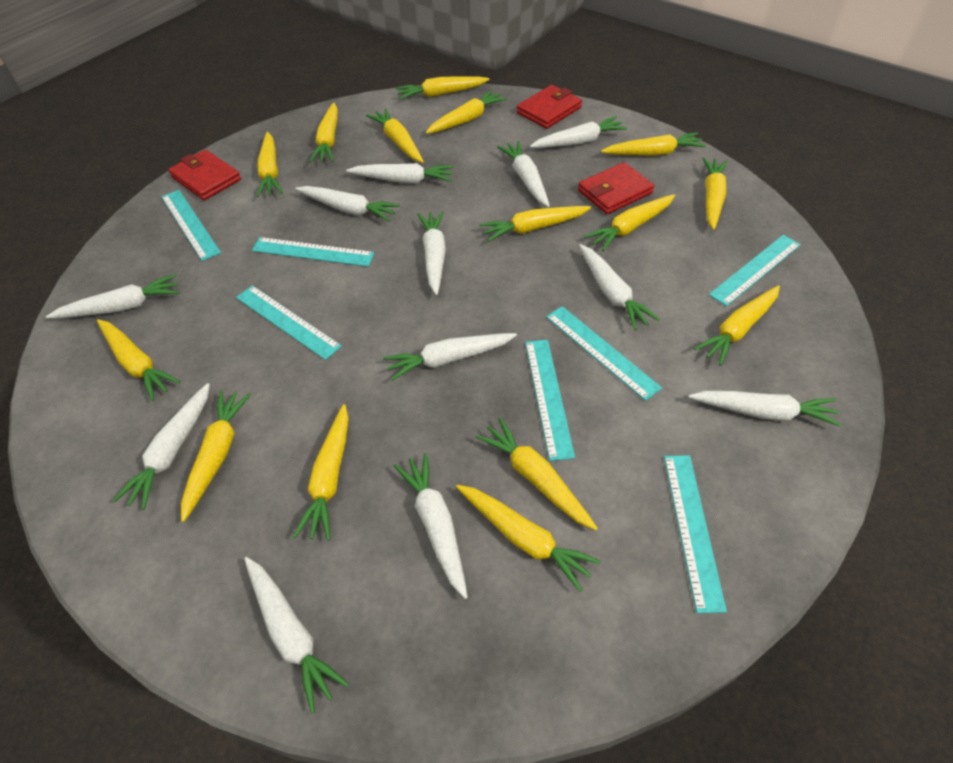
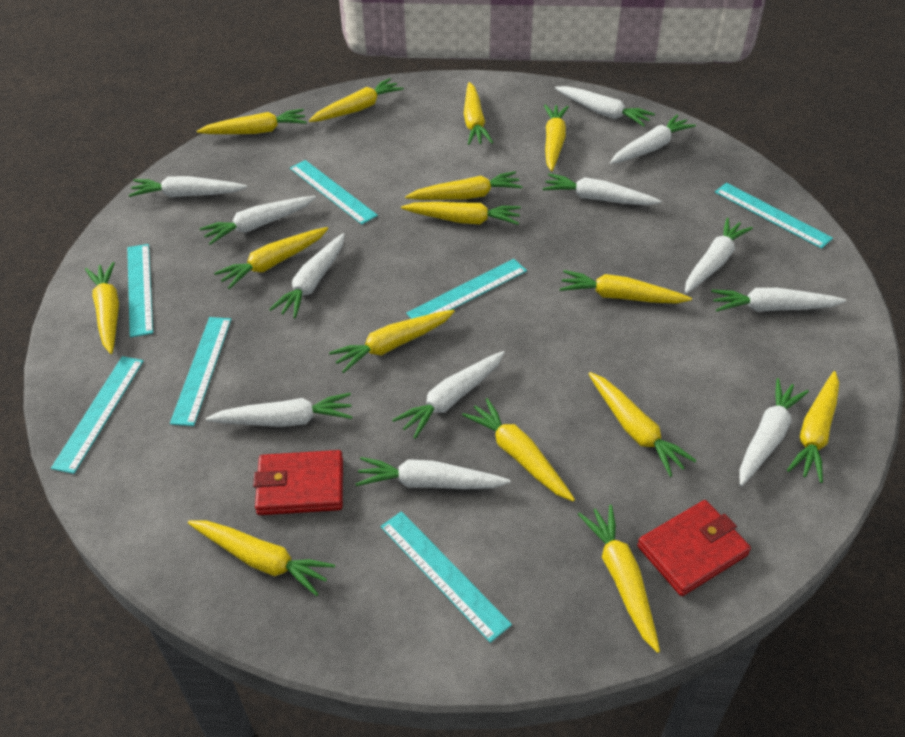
red wallet: 3 -> 2

